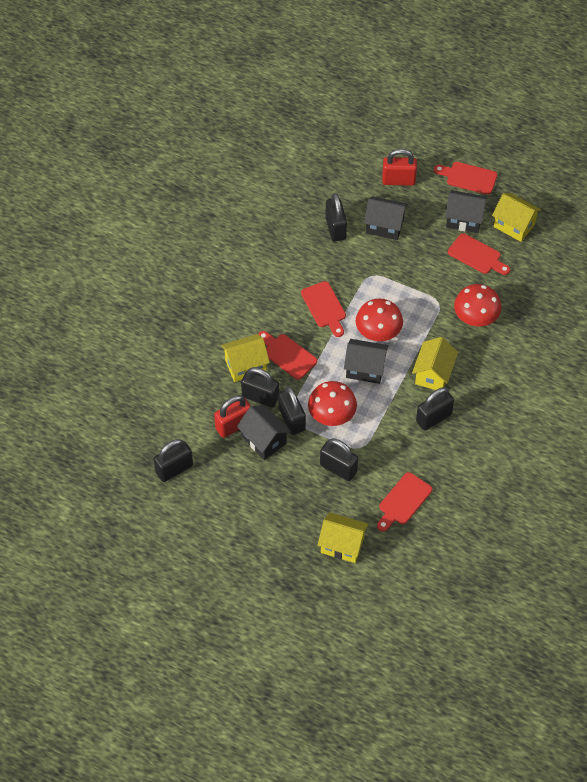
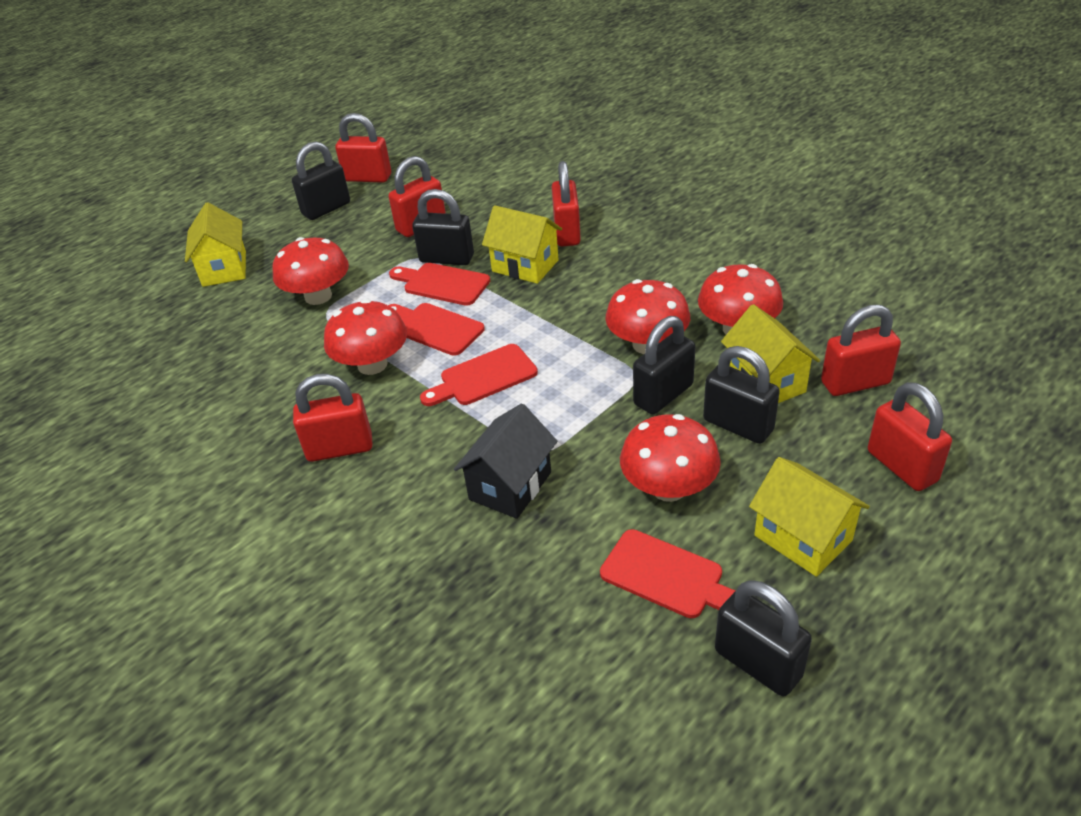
black house: 4 -> 1
black padlock: 6 -> 5
red cutting board: 5 -> 4
red mushroom: 3 -> 5
red padlock: 2 -> 6

